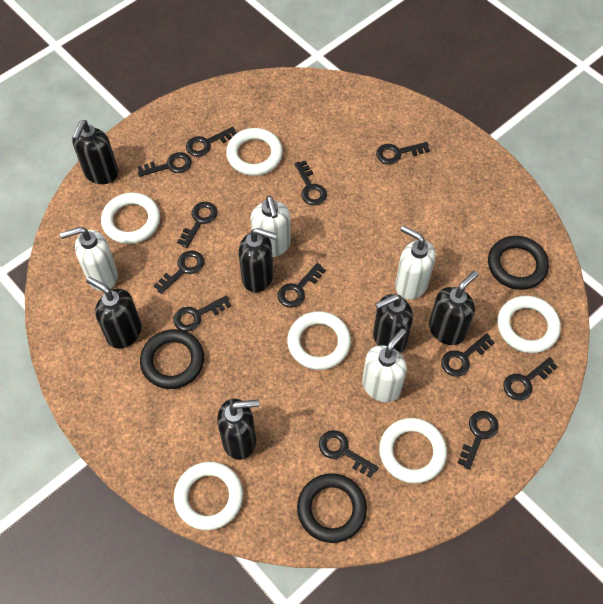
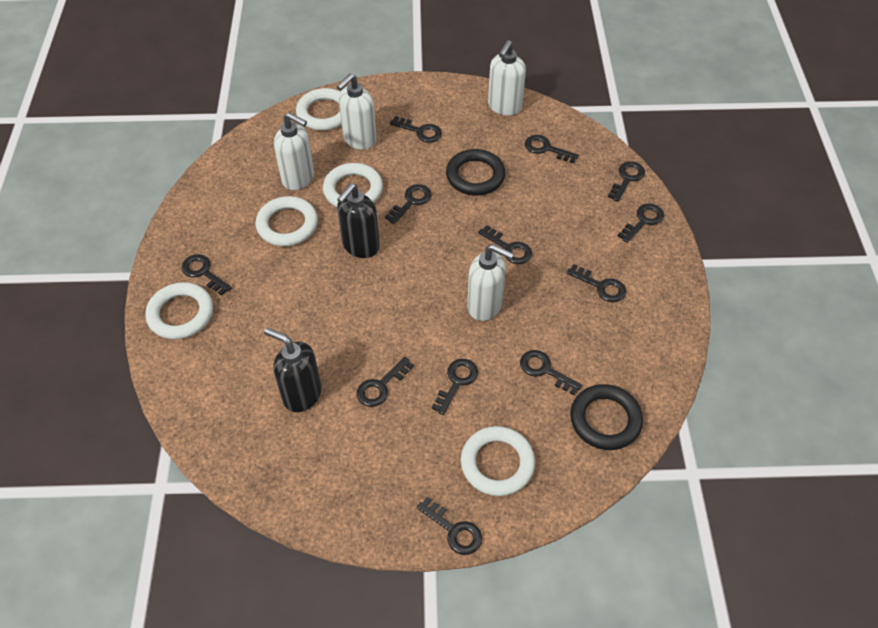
black ring: 3 -> 2
black soap dispenser: 6 -> 2
white ring: 6 -> 5

